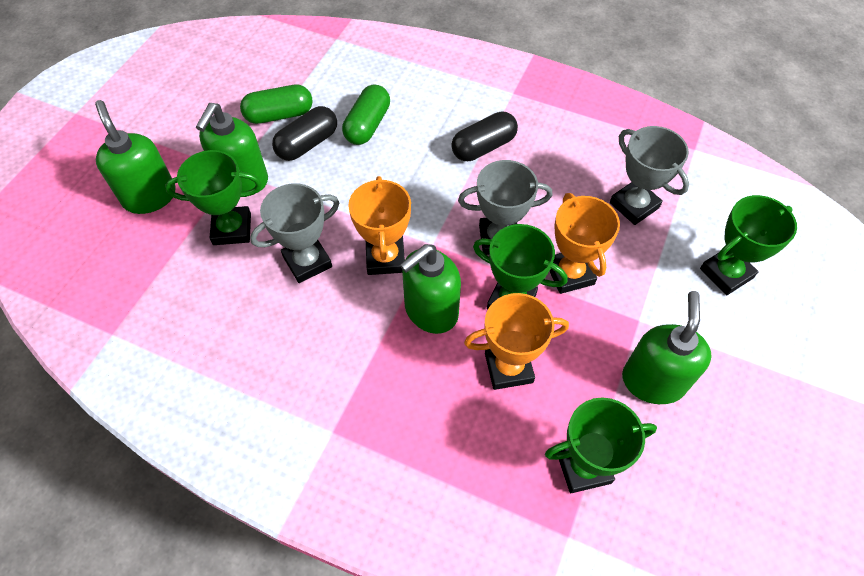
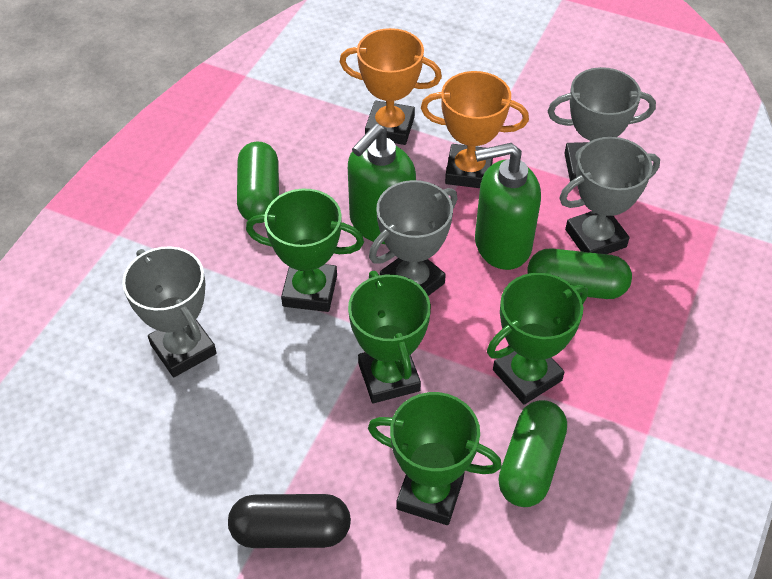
black capsule: 2 -> 1
green capsule: 2 -> 3
green soap dispenser: 4 -> 2
grey trophy: 3 -> 4
orange trophy: 3 -> 2

